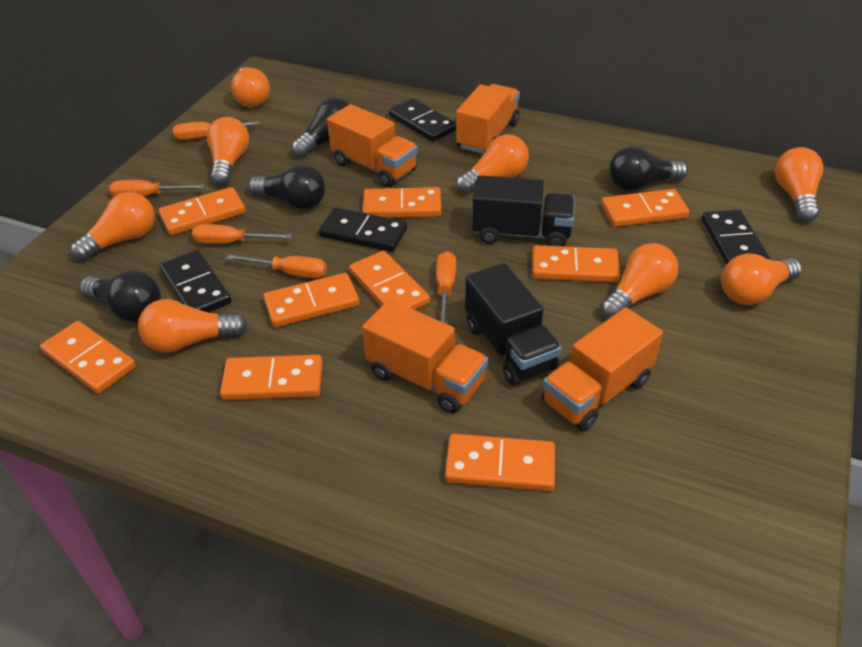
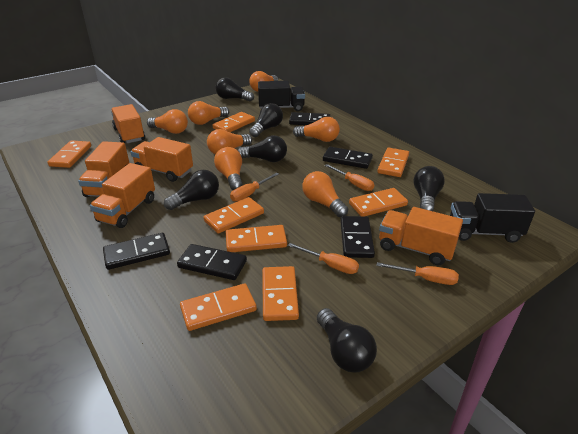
black domino: 4 -> 5
black light bulb: 4 -> 6
orange domino: 9 -> 8
orange light bulb: 8 -> 7
orange screwdriver: 5 -> 4
orange truck: 4 -> 5

